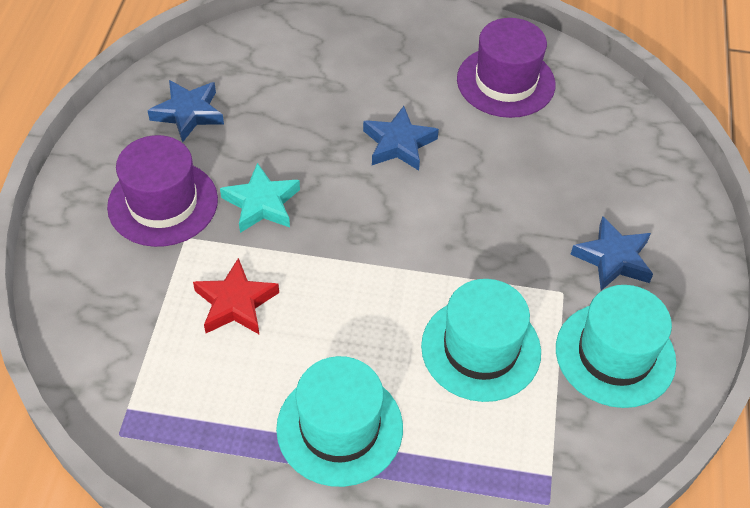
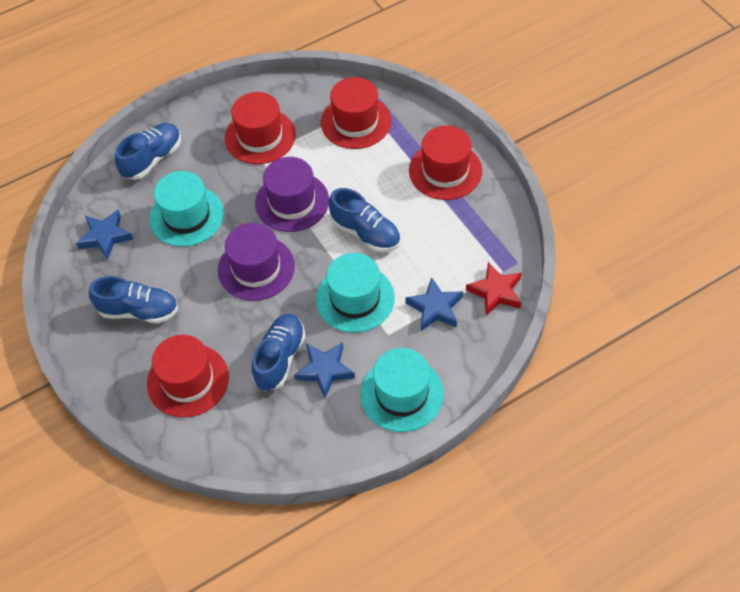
blue shoe: 0 -> 4
red hat: 0 -> 4
turquoise star: 1 -> 0

